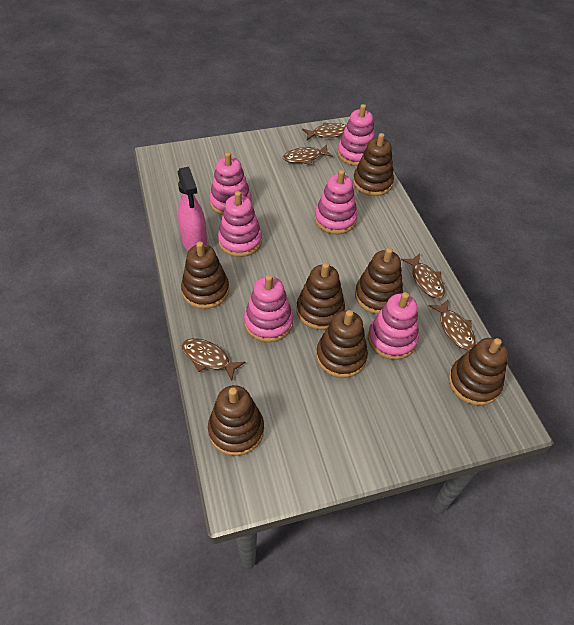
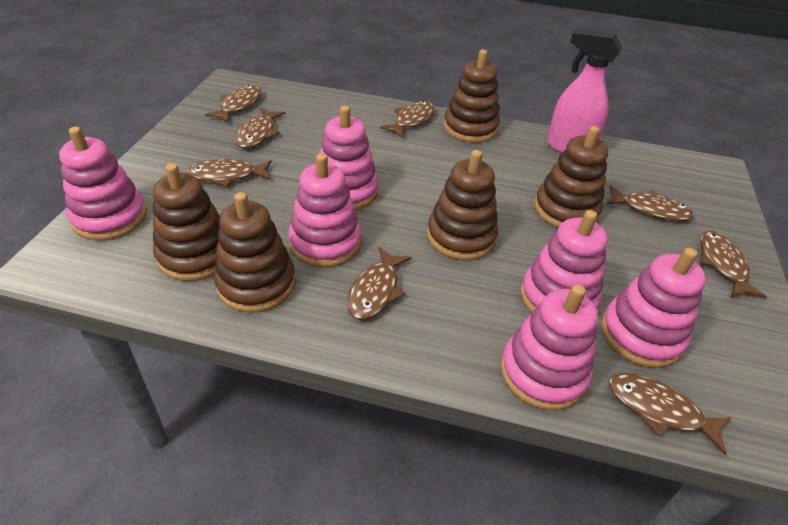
brown fish: 5 -> 8
brown stacking toy: 7 -> 5

